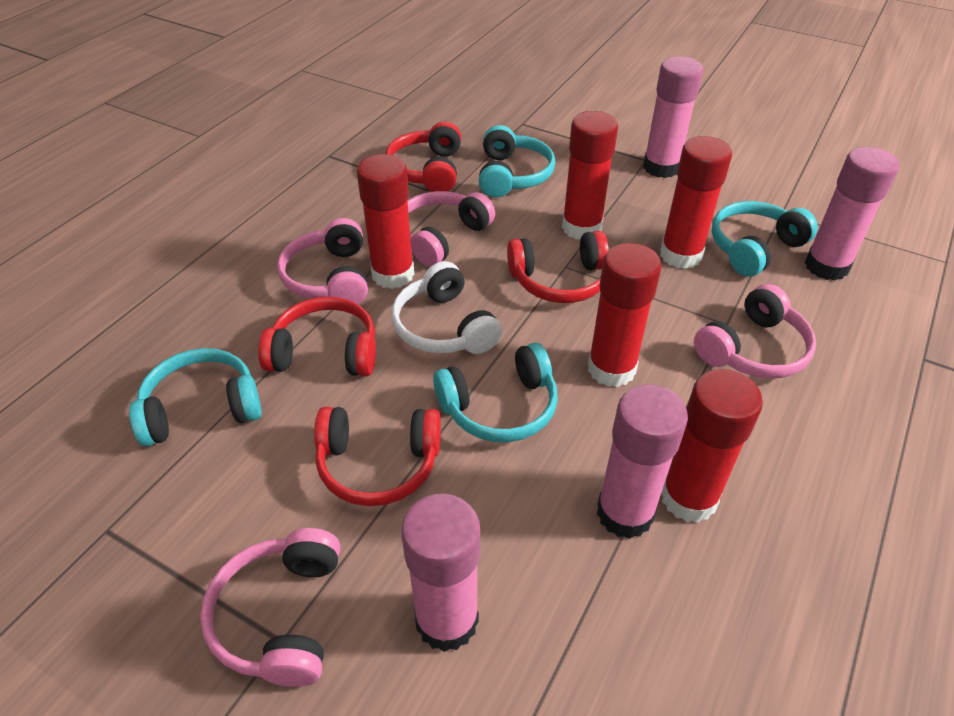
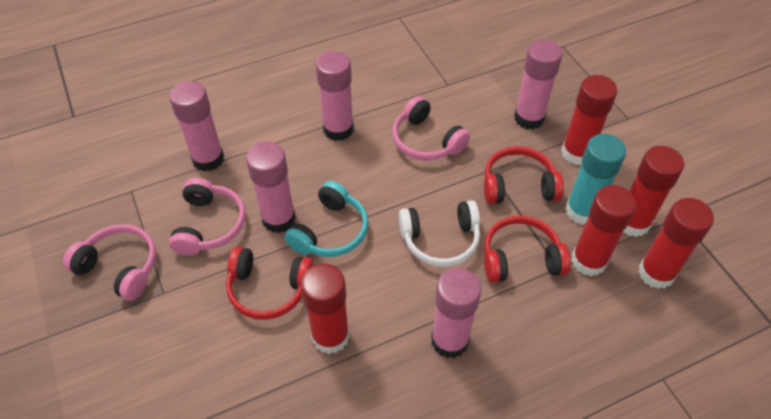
pink glue stick: 4 -> 5
pink headphones: 4 -> 3
red headphones: 4 -> 3
turquoise glue stick: 0 -> 1
turquoise headphones: 4 -> 1

